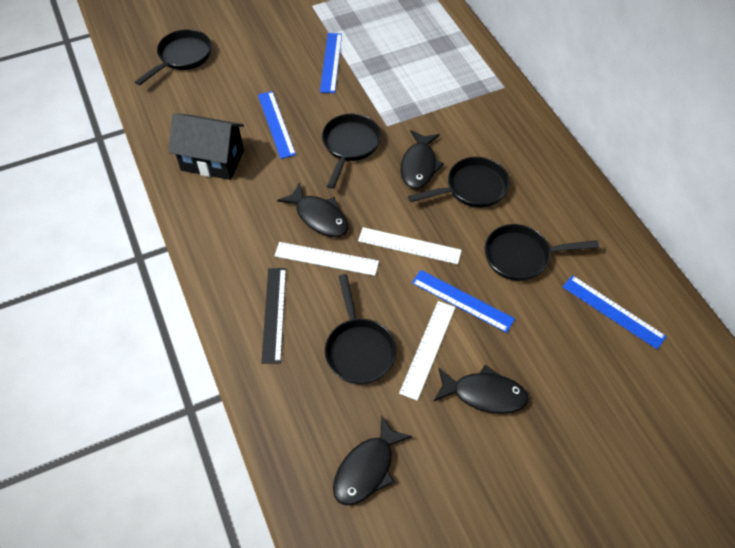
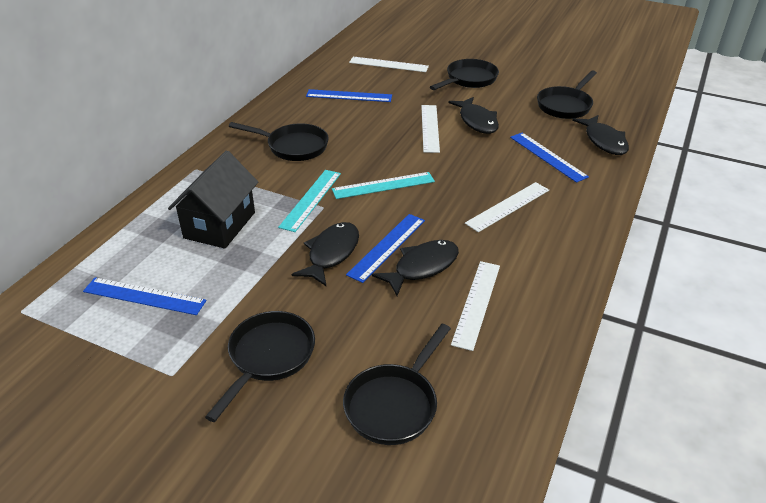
black ruler: 1 -> 0
turquoise ruler: 0 -> 2
white ruler: 3 -> 4

